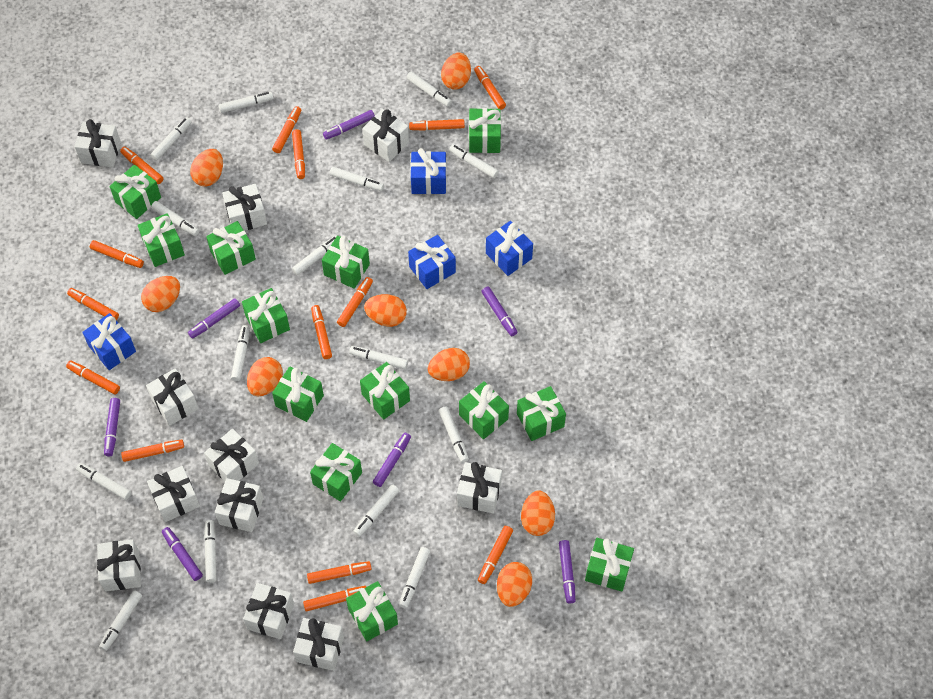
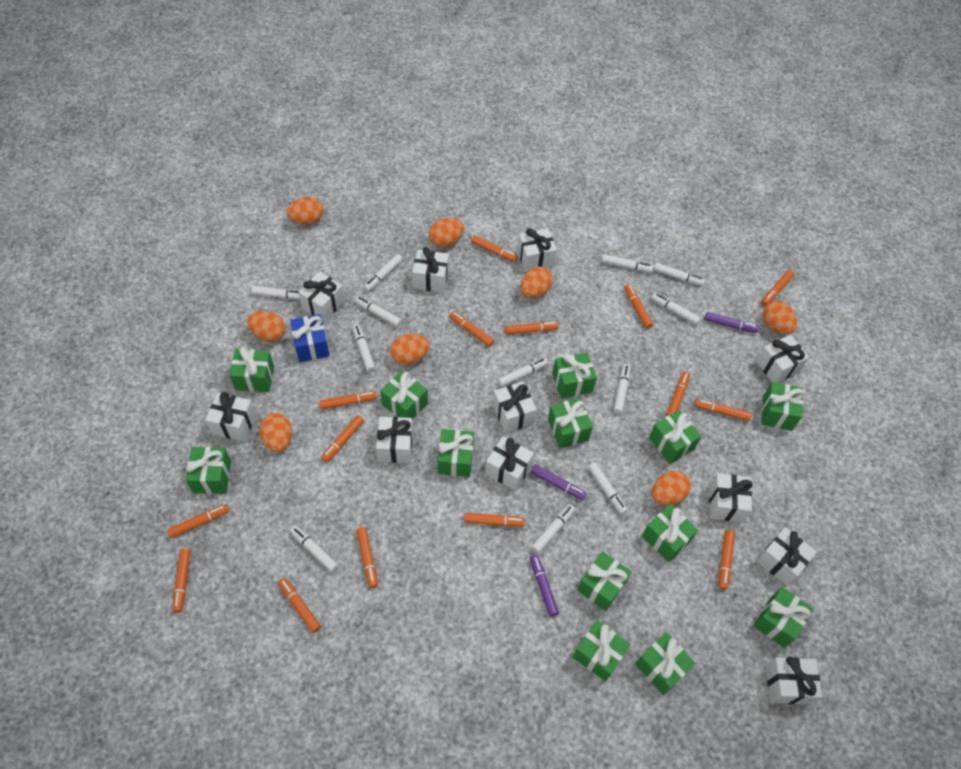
blue gift: 4 -> 1
orange marker: 14 -> 15
purple marker: 7 -> 3
white marker: 15 -> 12

